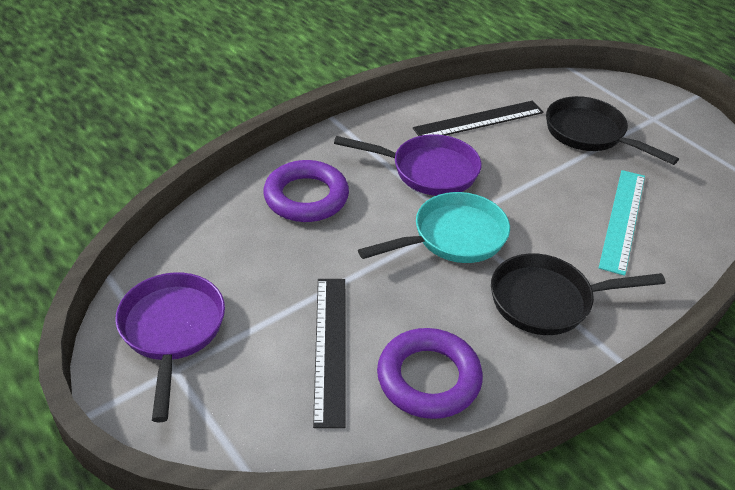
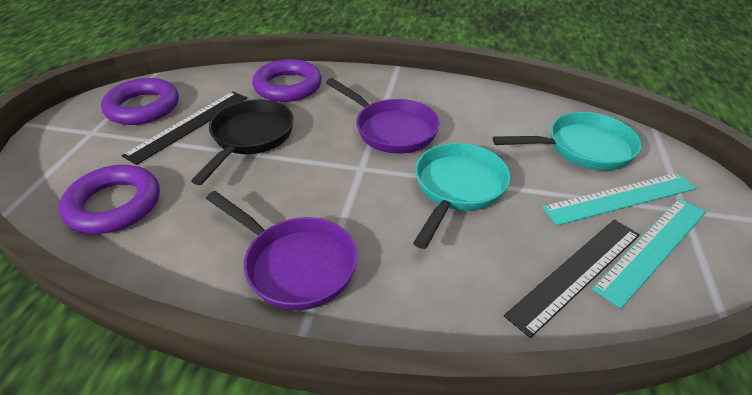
black pan: 2 -> 1
purple ring: 2 -> 3
turquoise pan: 1 -> 2
turquoise ruler: 1 -> 2

